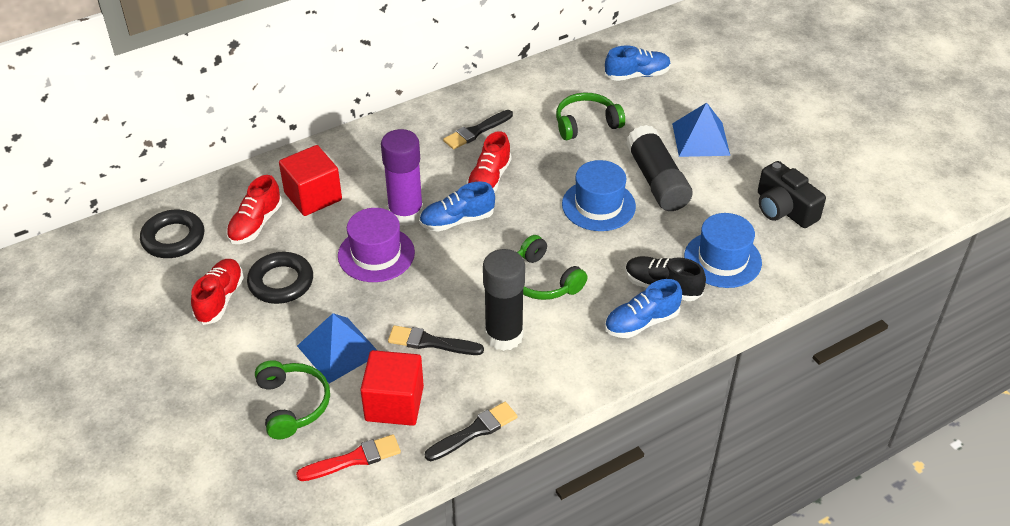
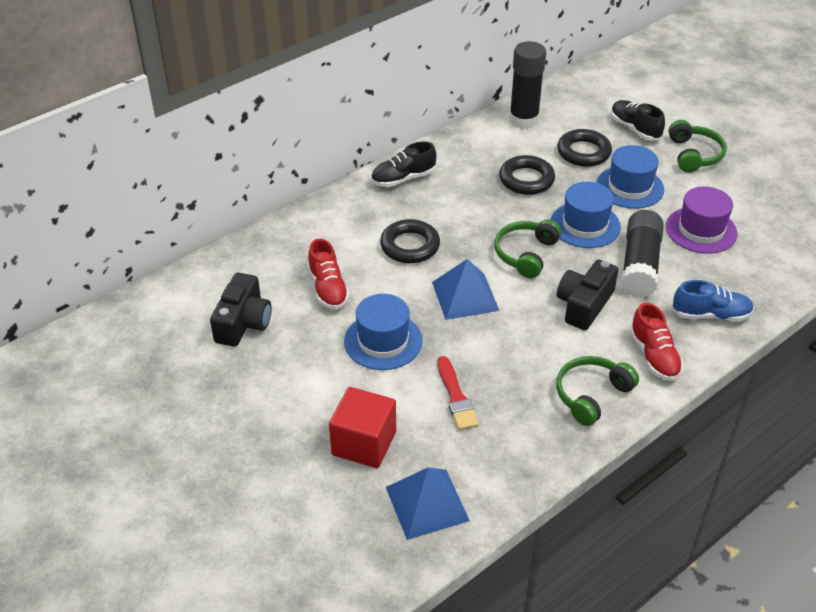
black brush: 3 -> 0
black camera: 1 -> 2
black ring: 2 -> 3
black shoe: 1 -> 2
blue hat: 2 -> 3
blue shoe: 3 -> 1
purple glue stick: 1 -> 0
red cube: 2 -> 1
red shoe: 3 -> 2

